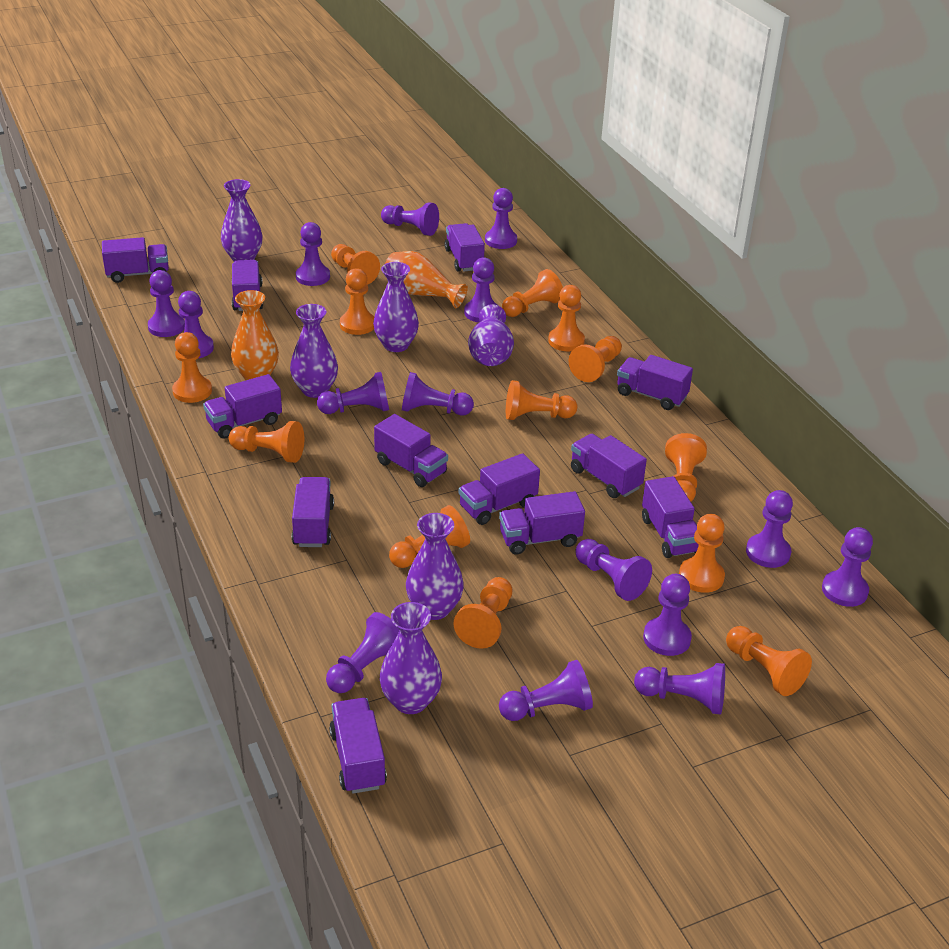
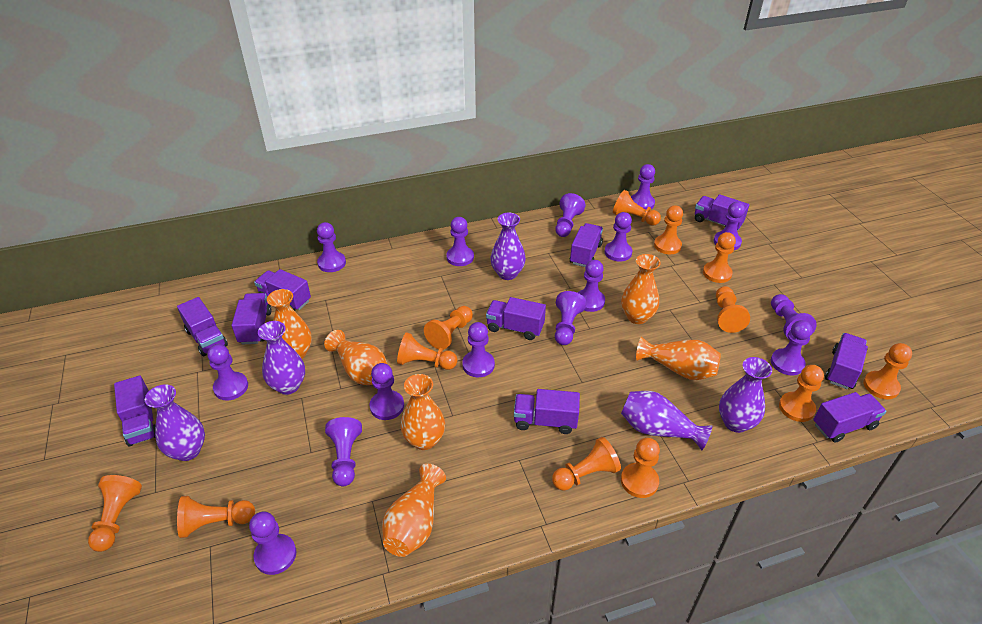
orange pawn: 13 -> 12
orange vase: 2 -> 6
purple truck: 12 -> 10
purple vase: 6 -> 5

